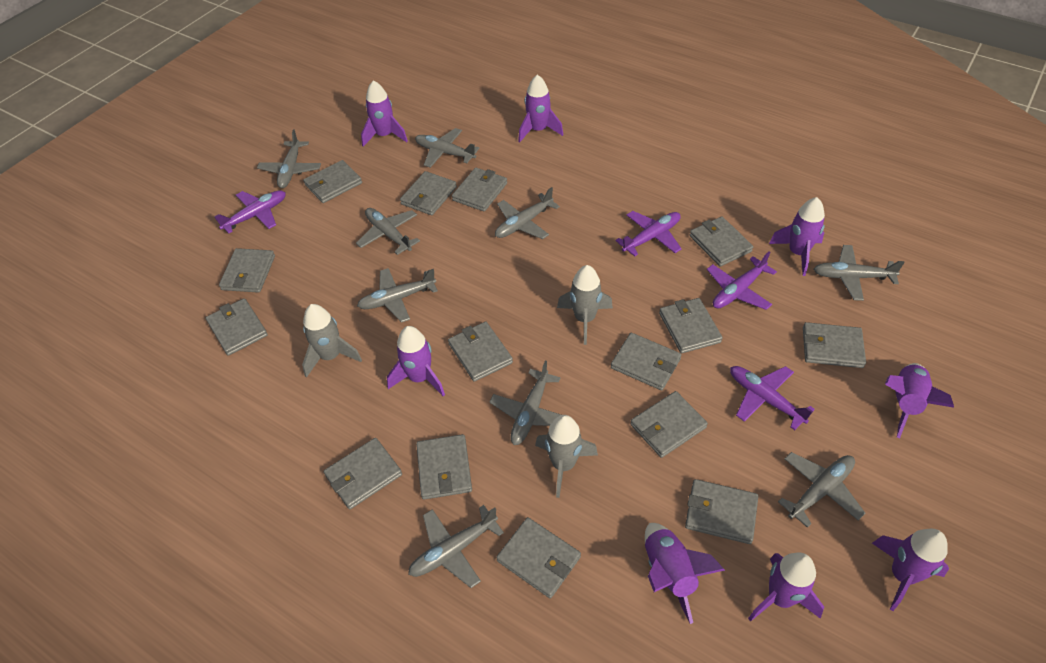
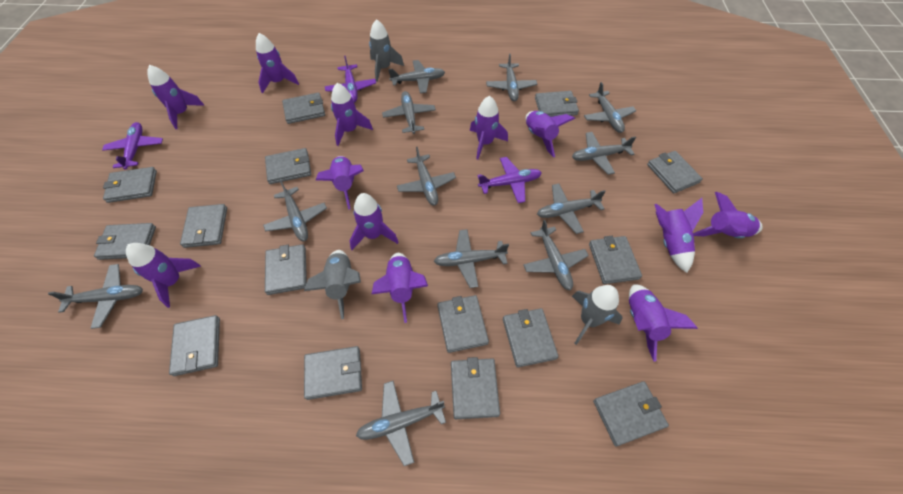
grey plane: 9 -> 12
purple plane: 4 -> 3
purple rocket: 8 -> 12

